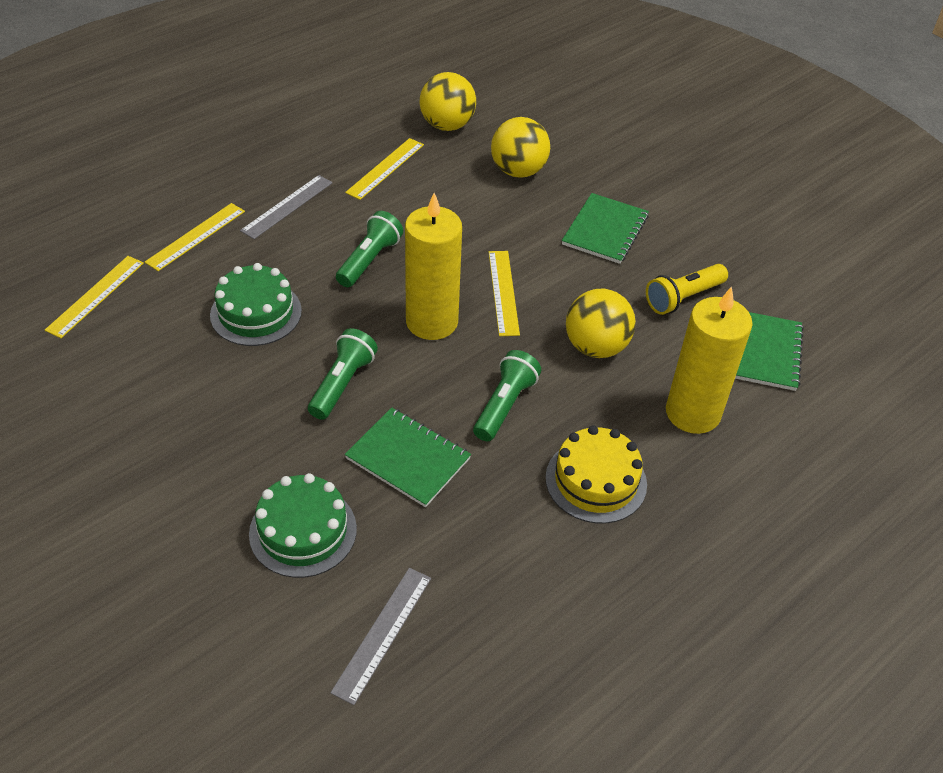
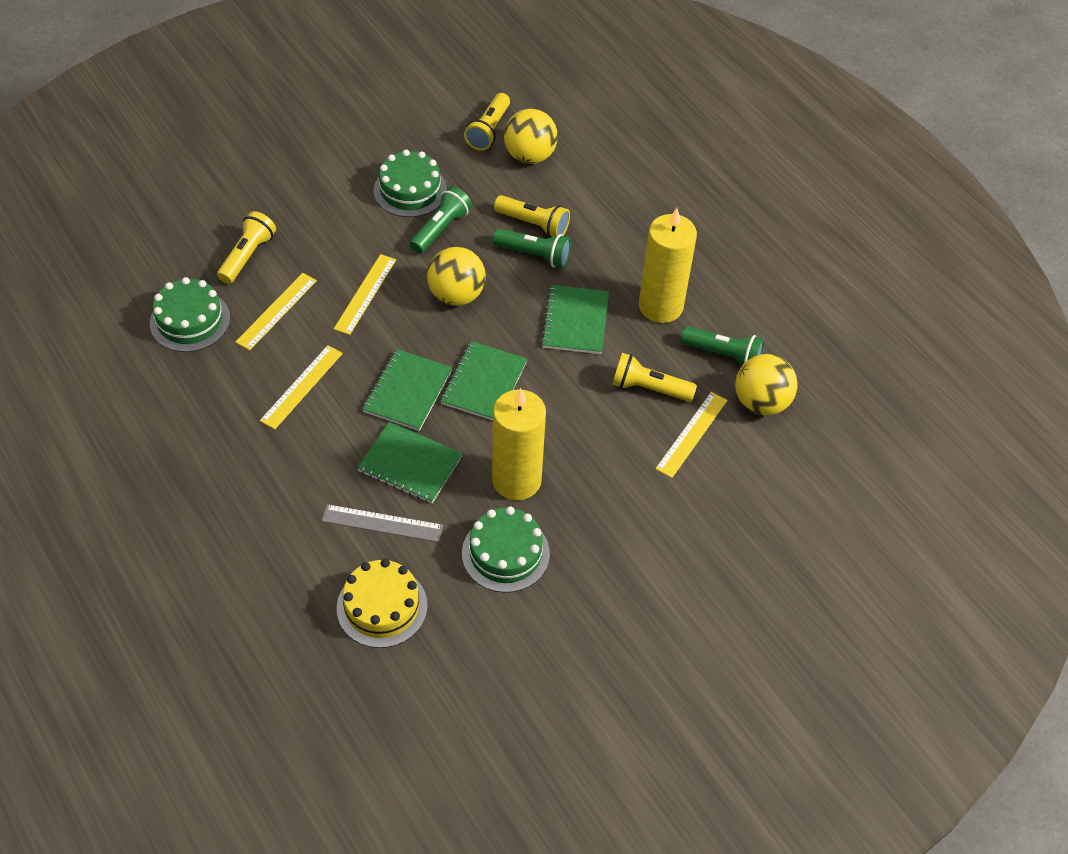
green cake: 2 -> 3
green notebook: 3 -> 4
grey ruler: 2 -> 1
yellow flashlight: 1 -> 4

